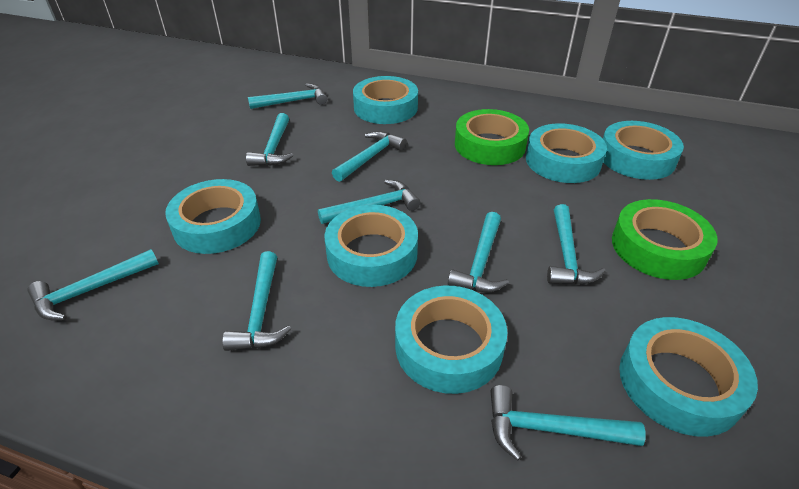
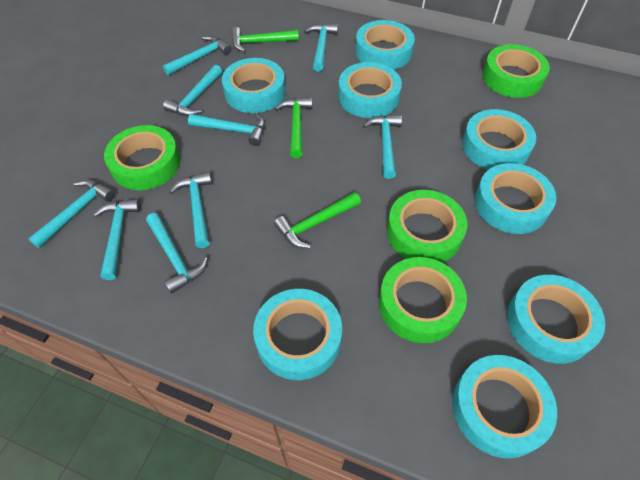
green hammer: 0 -> 3
green tape: 2 -> 4
turquoise tape: 7 -> 8

